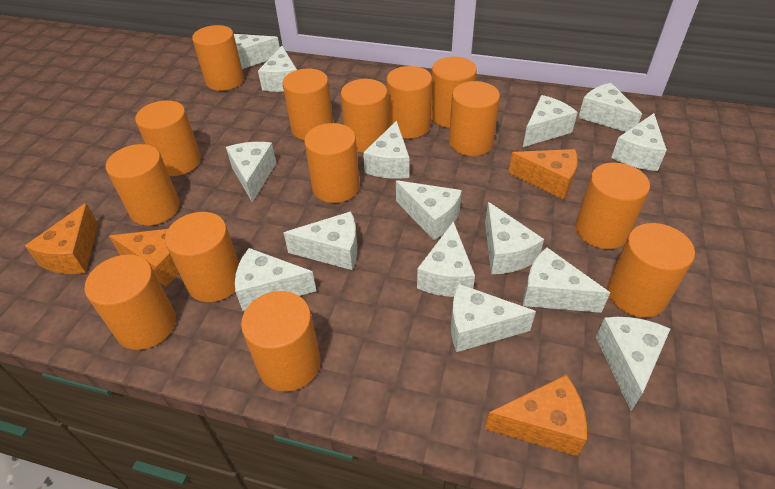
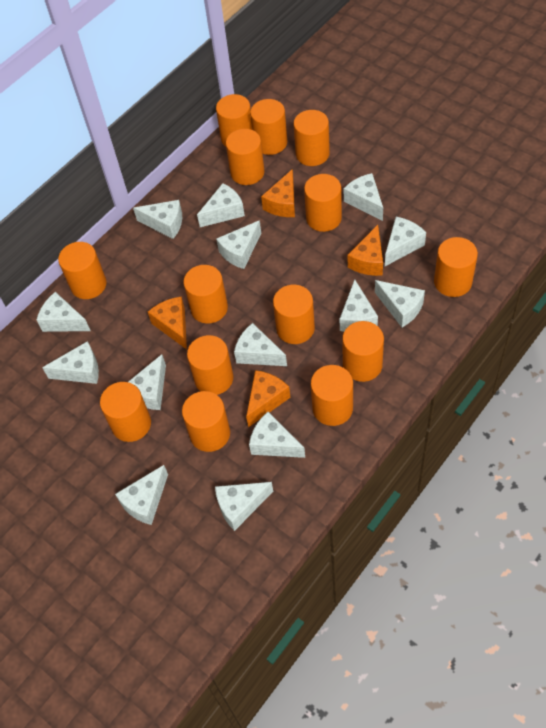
white cheese: 15 -> 14

